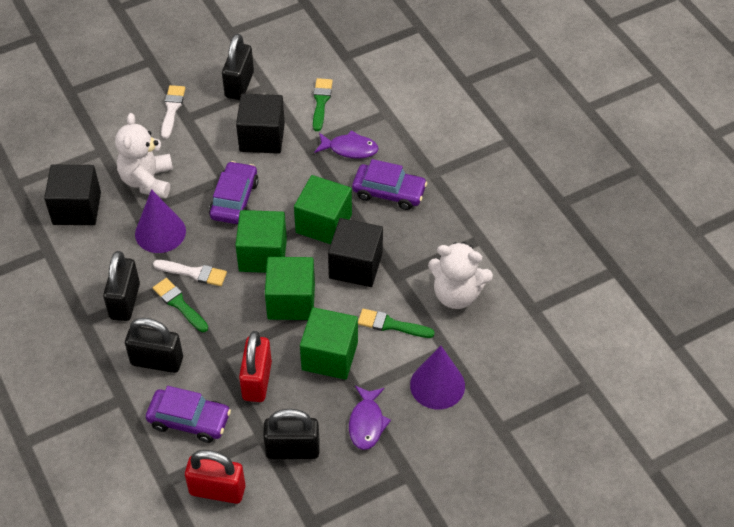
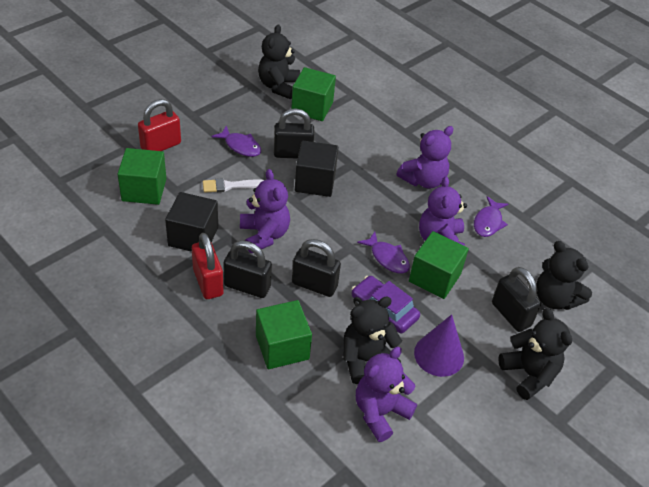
black cube: 3 -> 2
black teddy bear: 0 -> 4
green brush: 3 -> 0
purple car: 3 -> 1
purple cone: 2 -> 1
purple fish: 2 -> 3
purple teddy bear: 0 -> 4
white brush: 2 -> 1
white teddy bear: 2 -> 0

